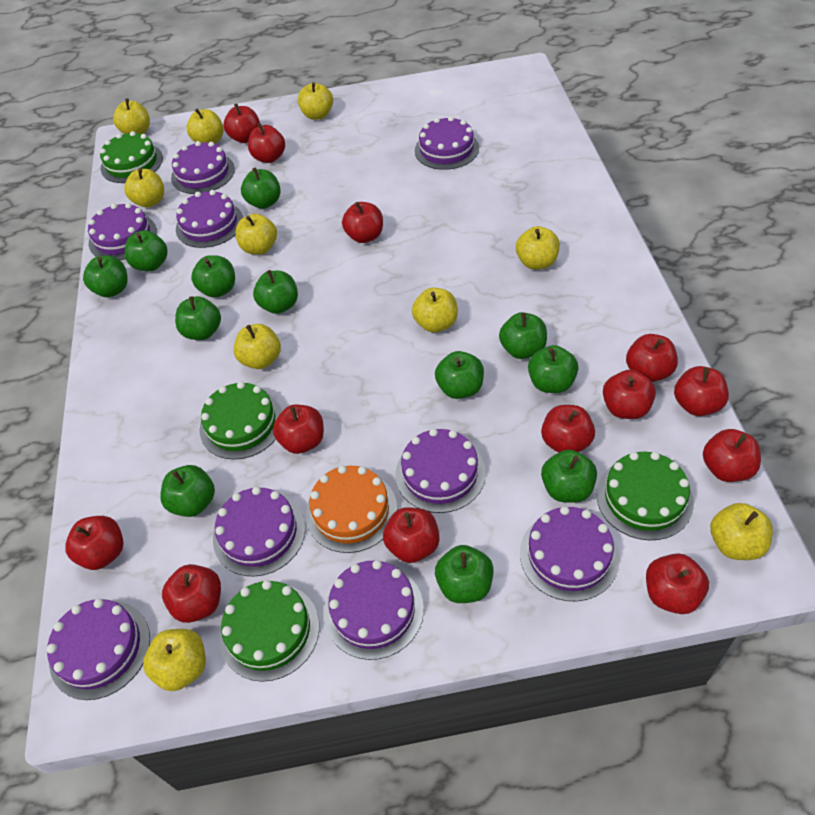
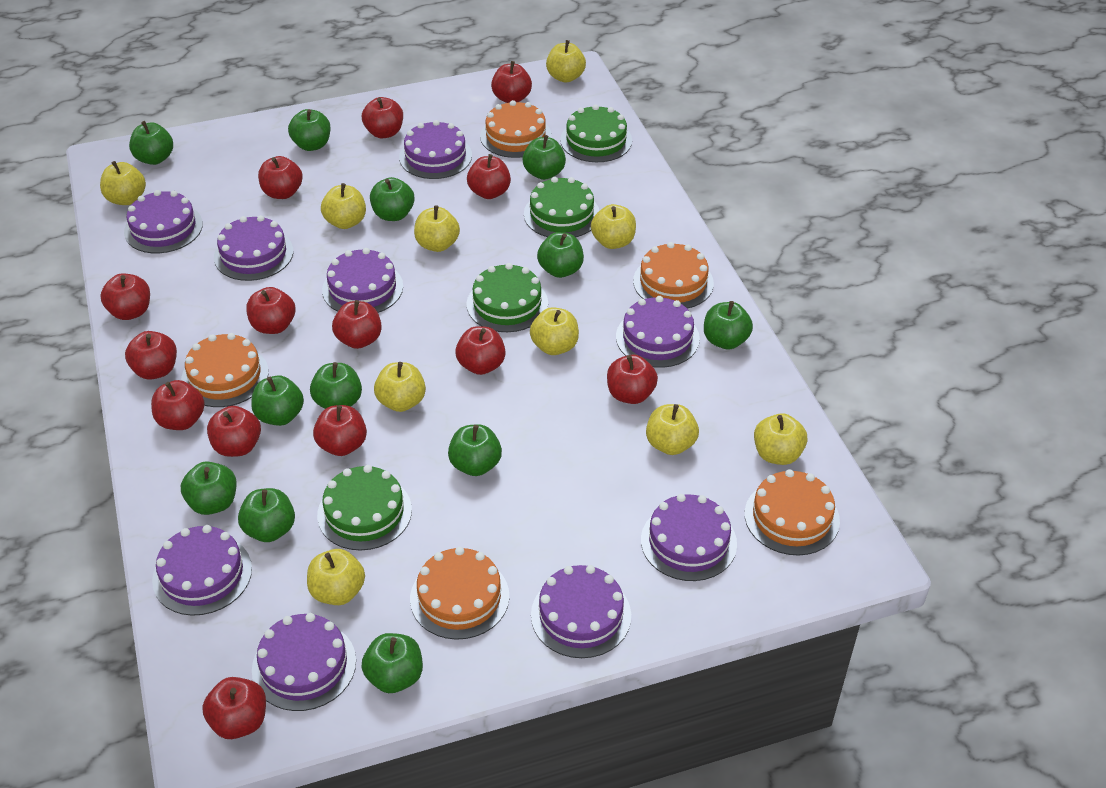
orange cake: 1 -> 5
red apple: 13 -> 14

